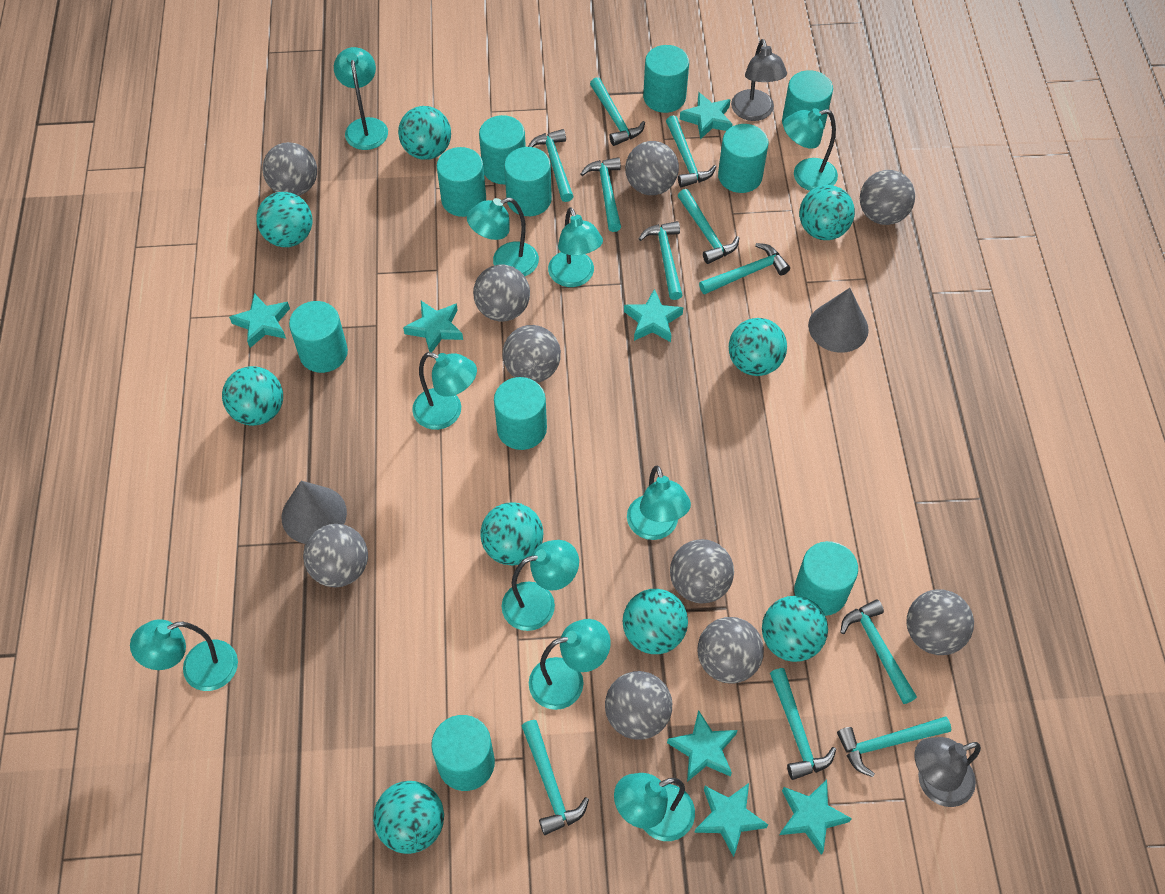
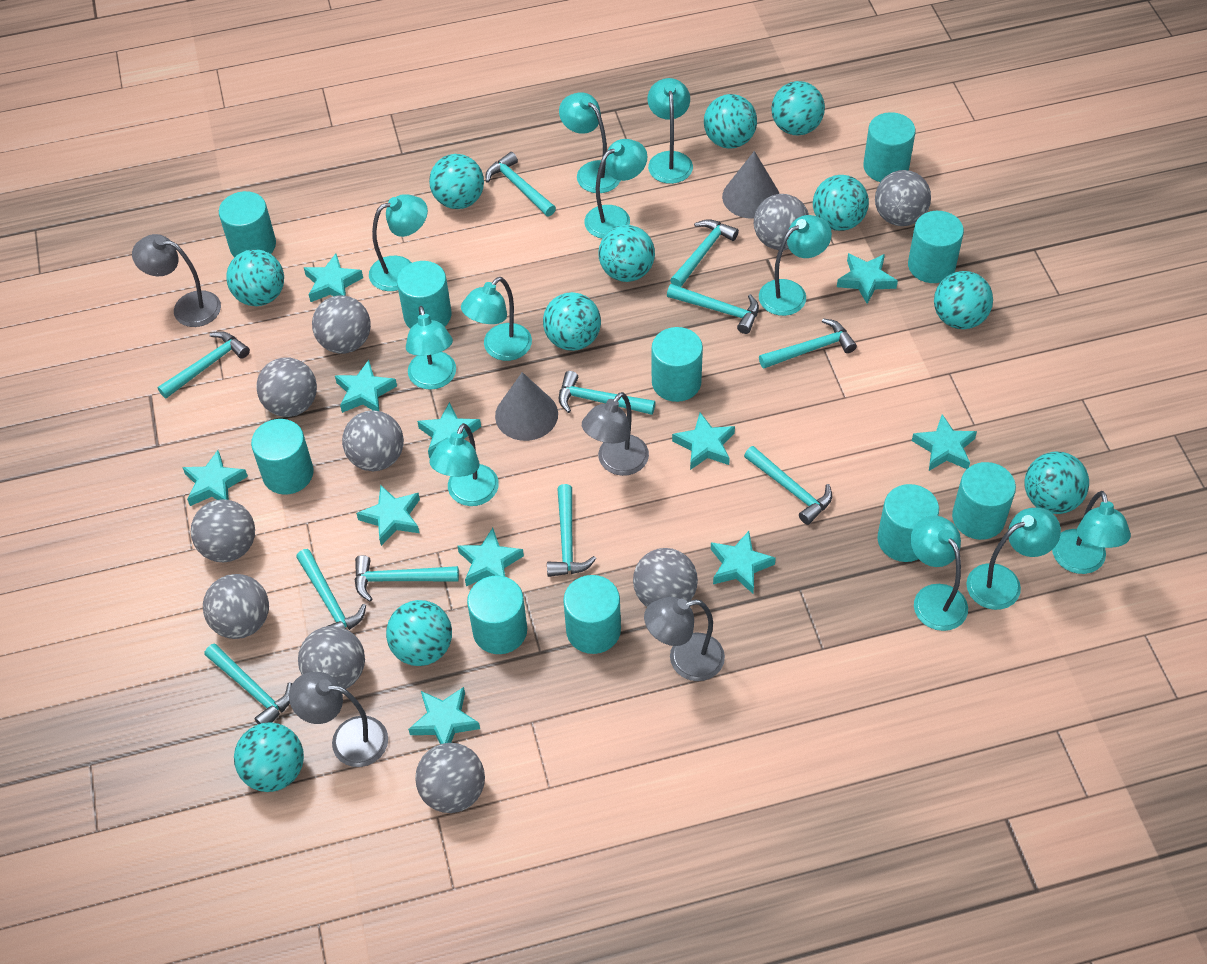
grey lamp: 2 -> 4
turquoise ball: 9 -> 11
turquoise lamp: 10 -> 11
turquoise star: 7 -> 11

